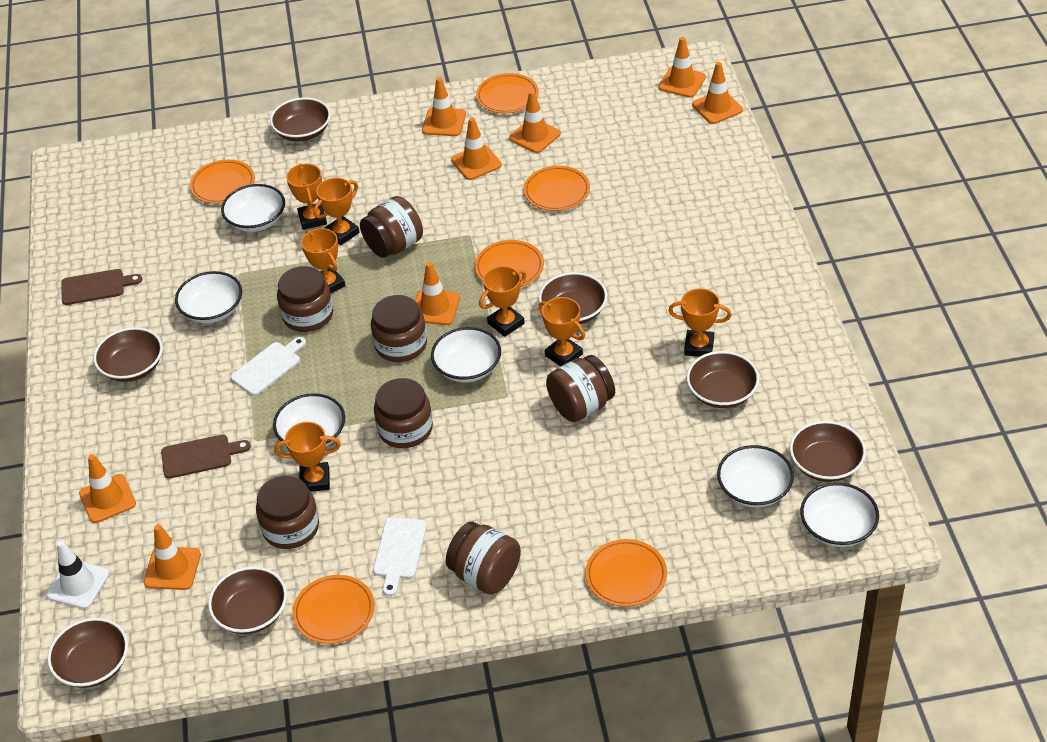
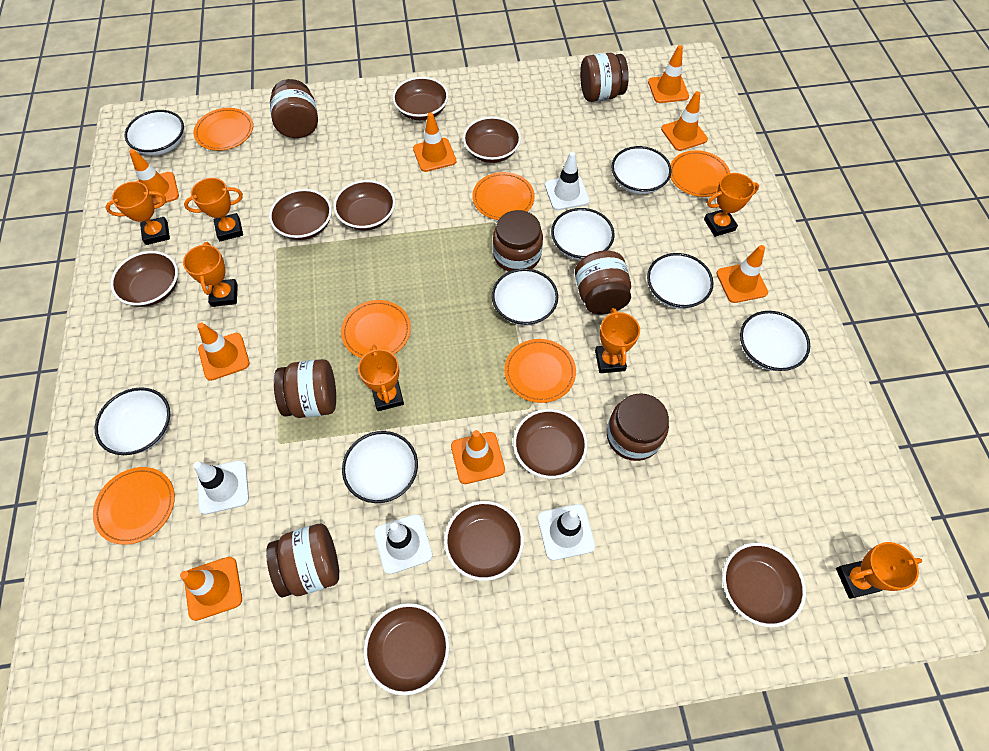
brown bowl: 7 -> 9
brown cutting board: 2 -> 0
white bowl: 6 -> 8
white cutting board: 2 -> 0
white traffic cone: 1 -> 4

